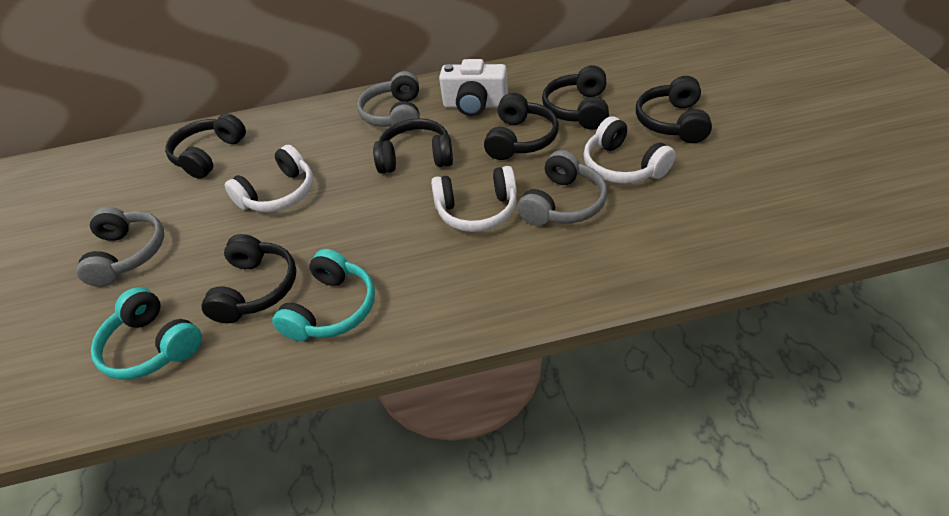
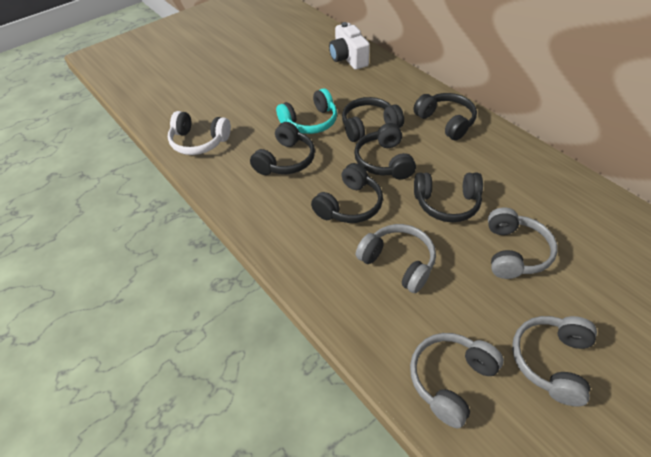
grey headphones: 3 -> 4
turquoise headphones: 2 -> 1
white headphones: 3 -> 1

